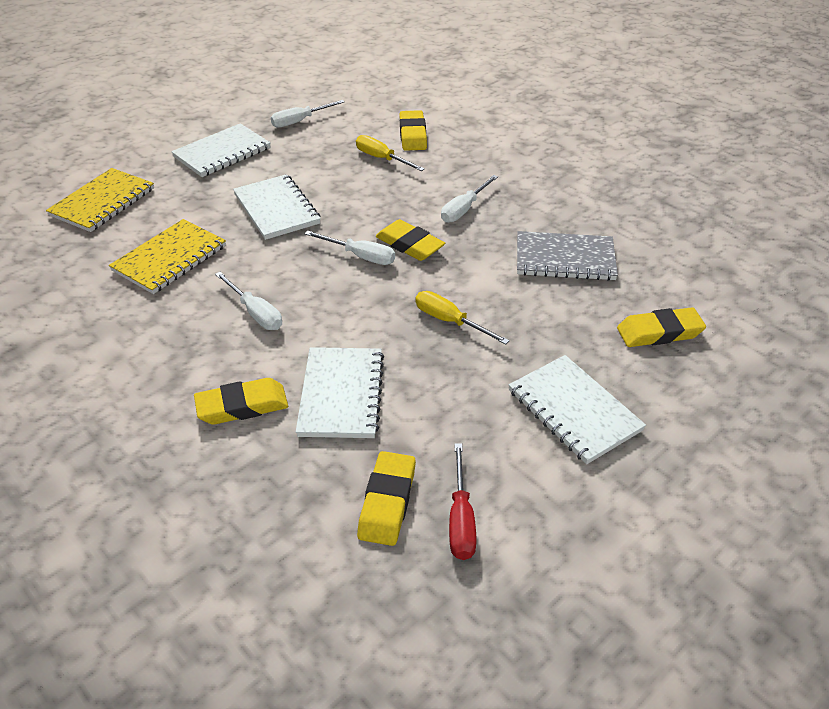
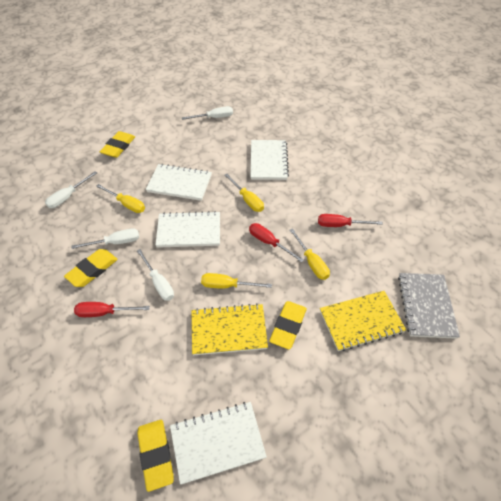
red screwdriver: 1 -> 3
yellow eraser: 5 -> 4
yellow screwdriver: 2 -> 4

